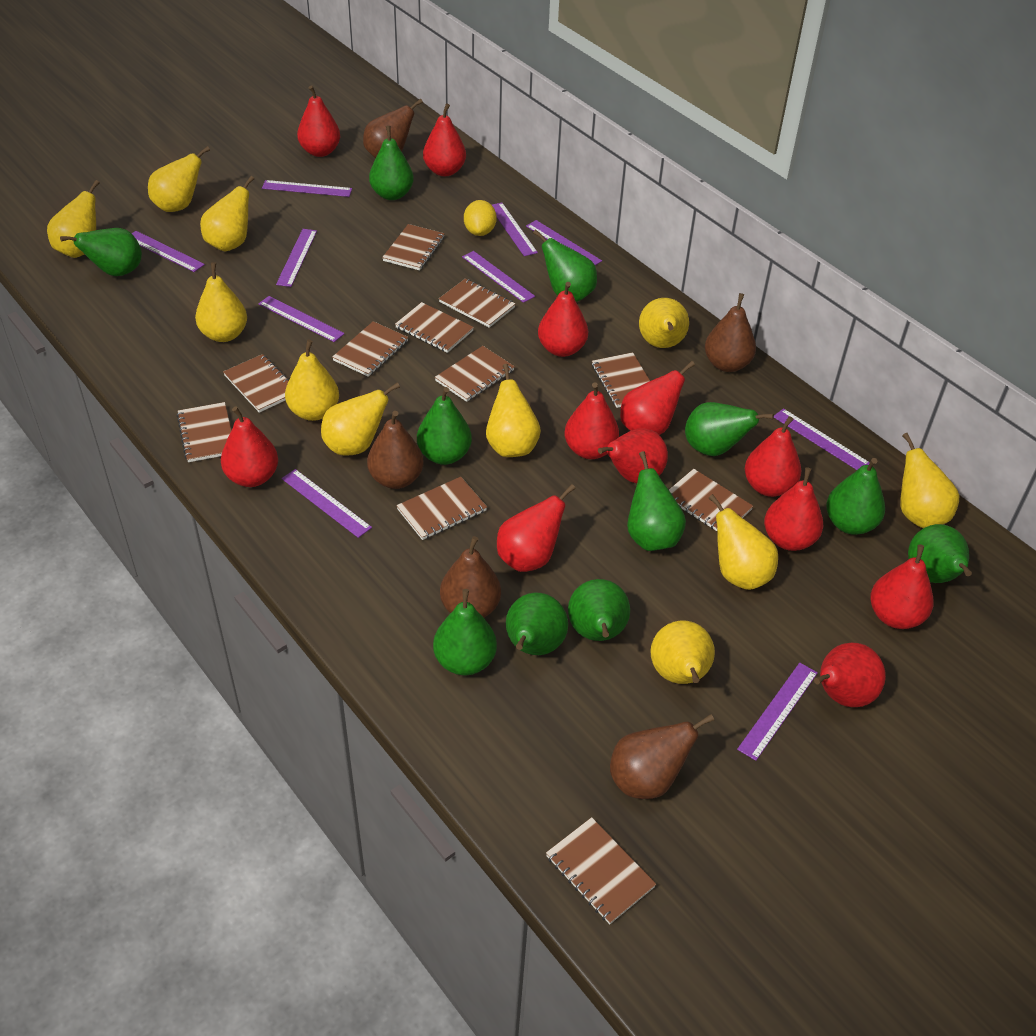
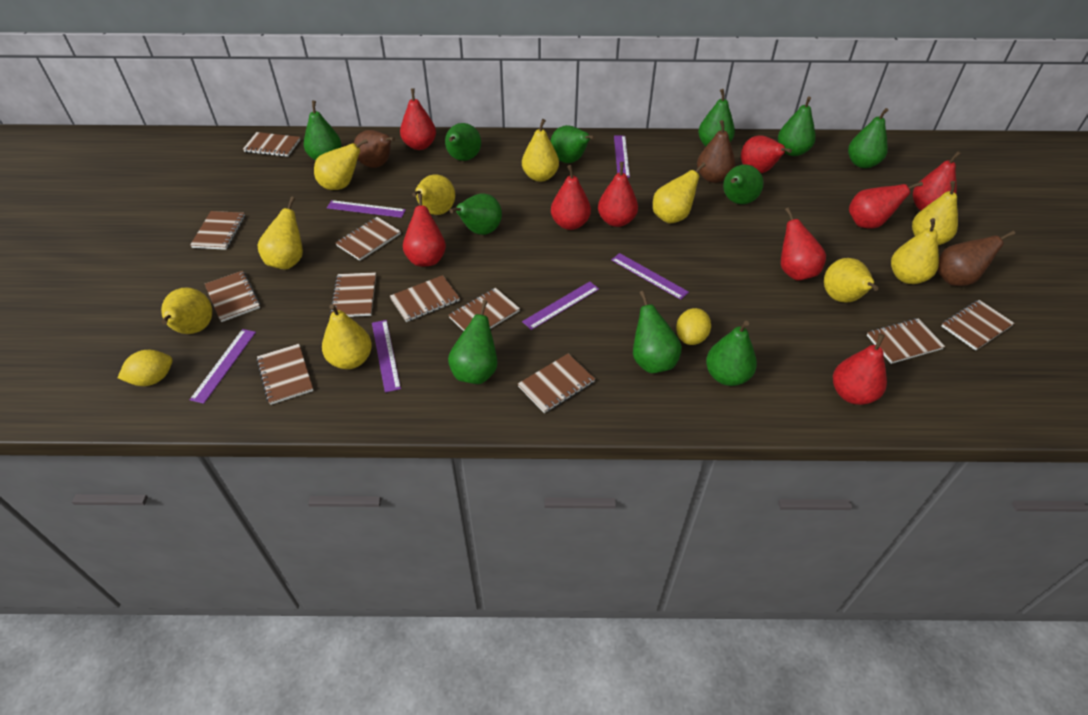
brown pear: 5 -> 3
purple ruler: 10 -> 6
red pear: 12 -> 9
yellow lemon: 1 -> 2
yellow pear: 11 -> 10

